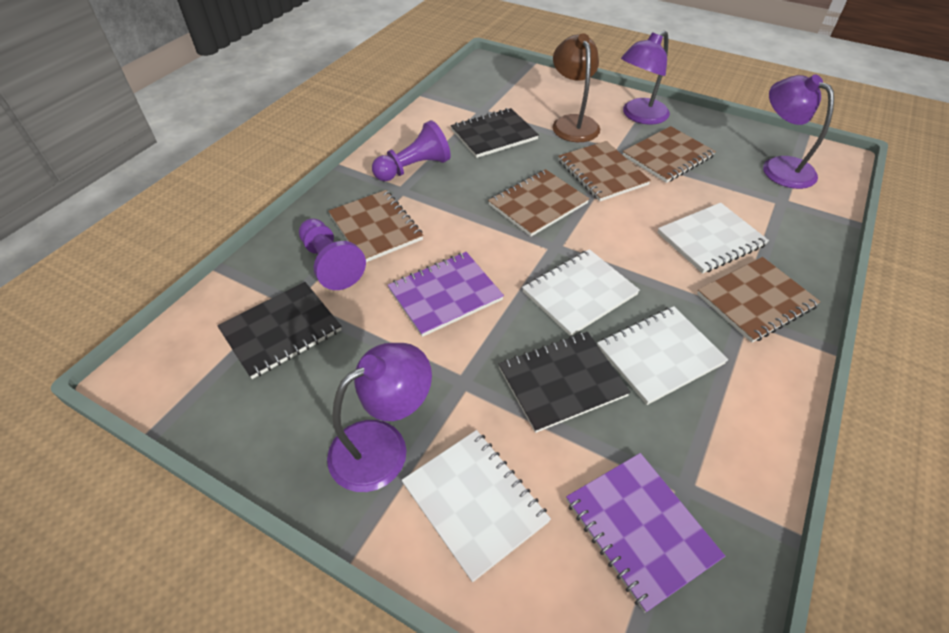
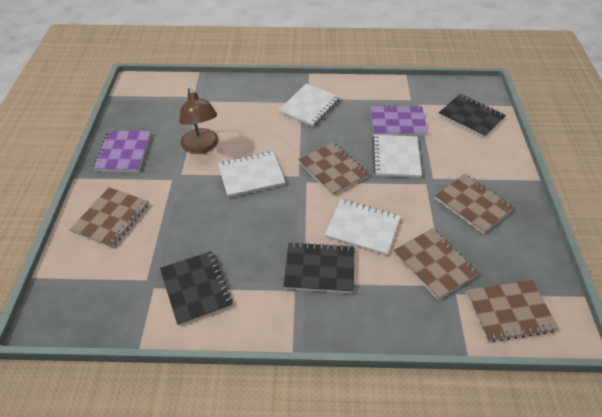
purple lamp: 3 -> 0
purple pawn: 2 -> 0

